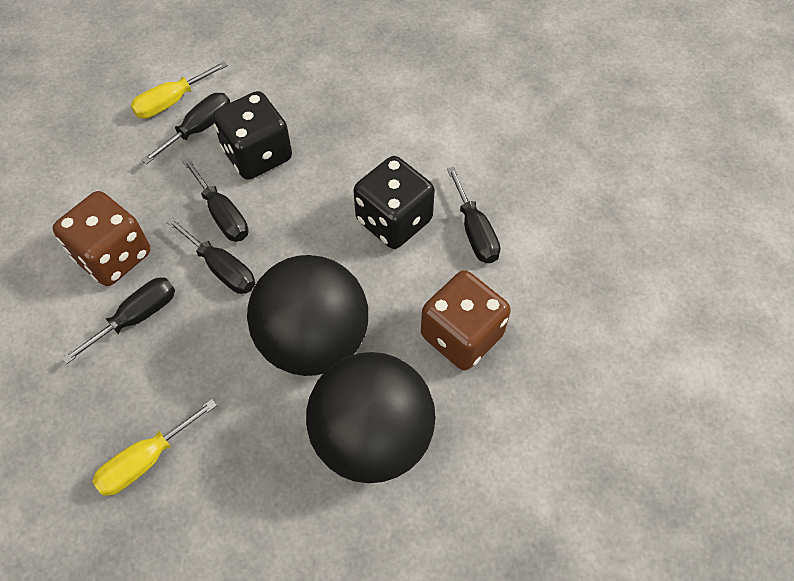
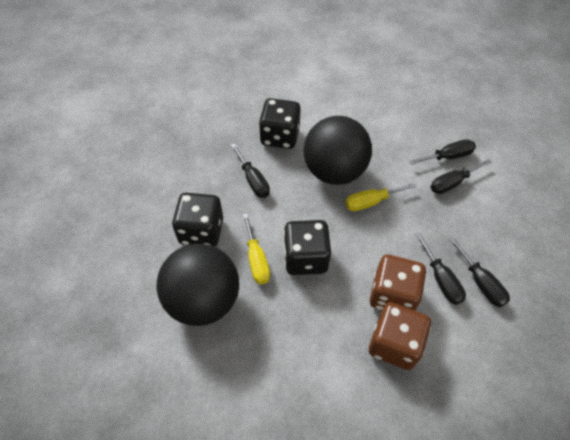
black dice: 2 -> 3

